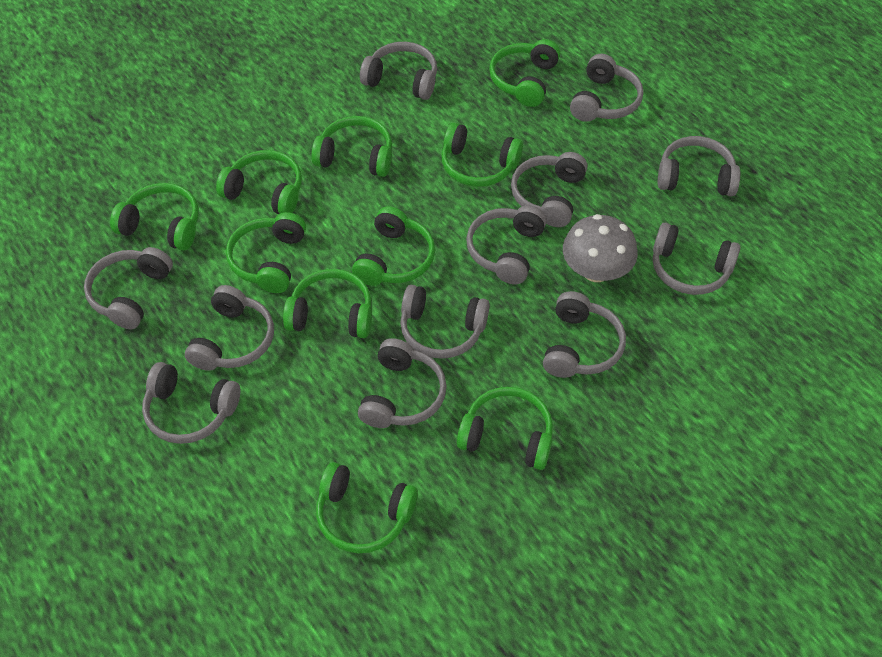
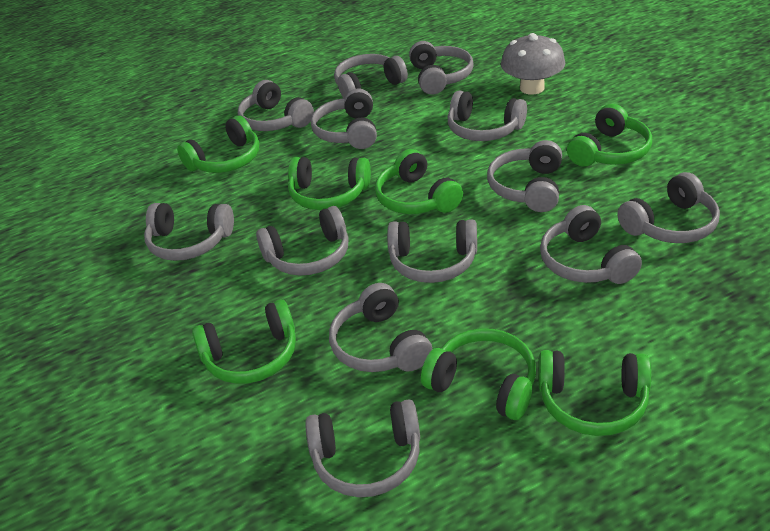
green headphones: 10 -> 7
grey headphones: 12 -> 13

